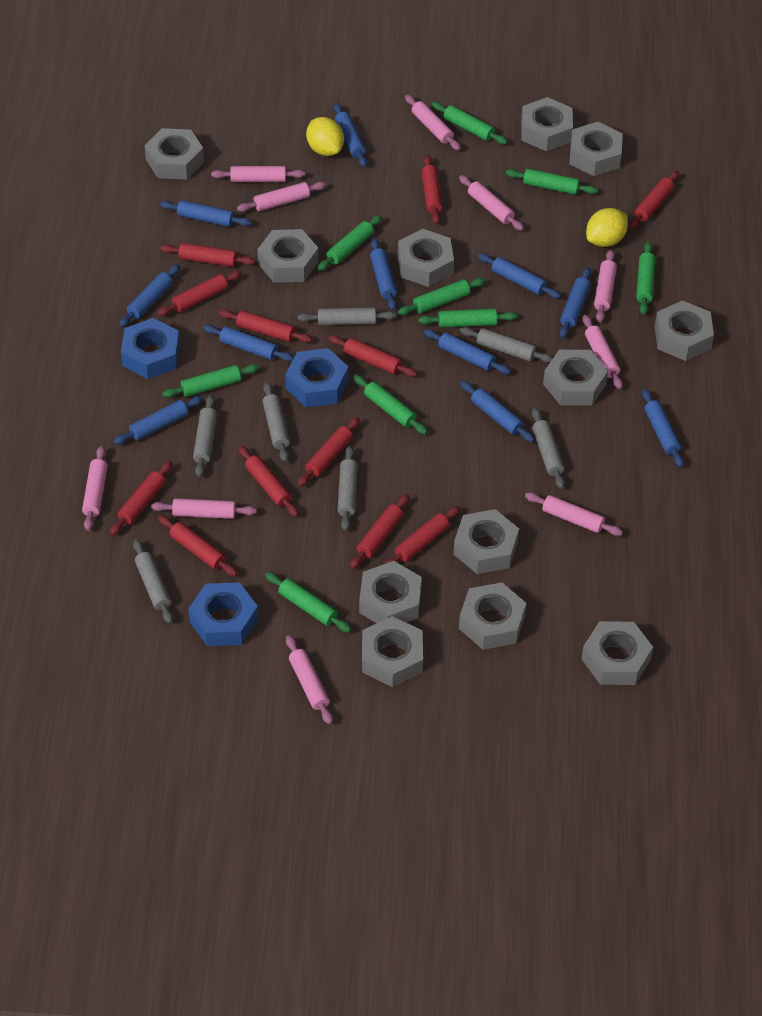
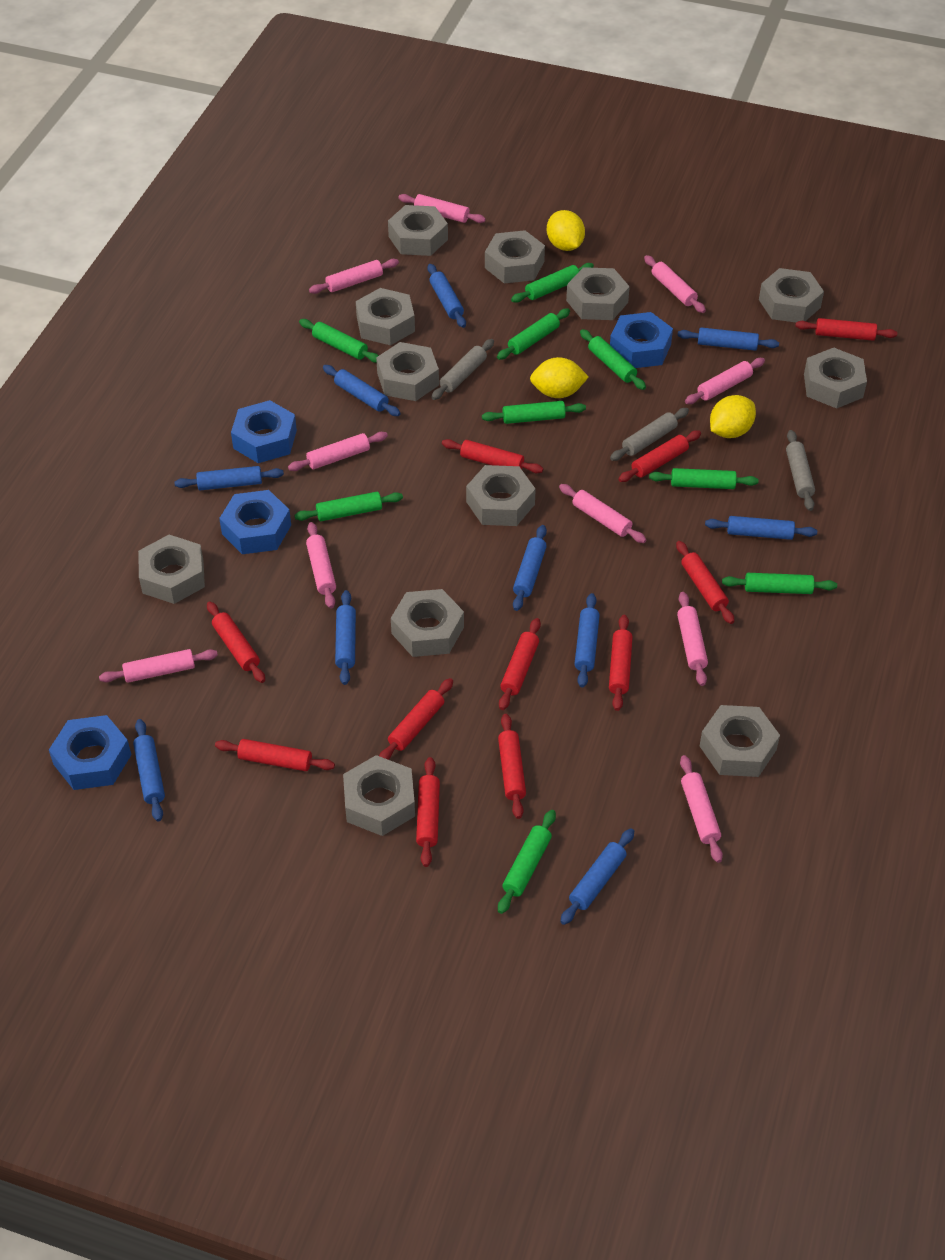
blue nut: 3 -> 4
blue rolling pin: 11 -> 10
grey rolling pin: 7 -> 3
red rolling pin: 12 -> 11
yellow lemon: 2 -> 3

